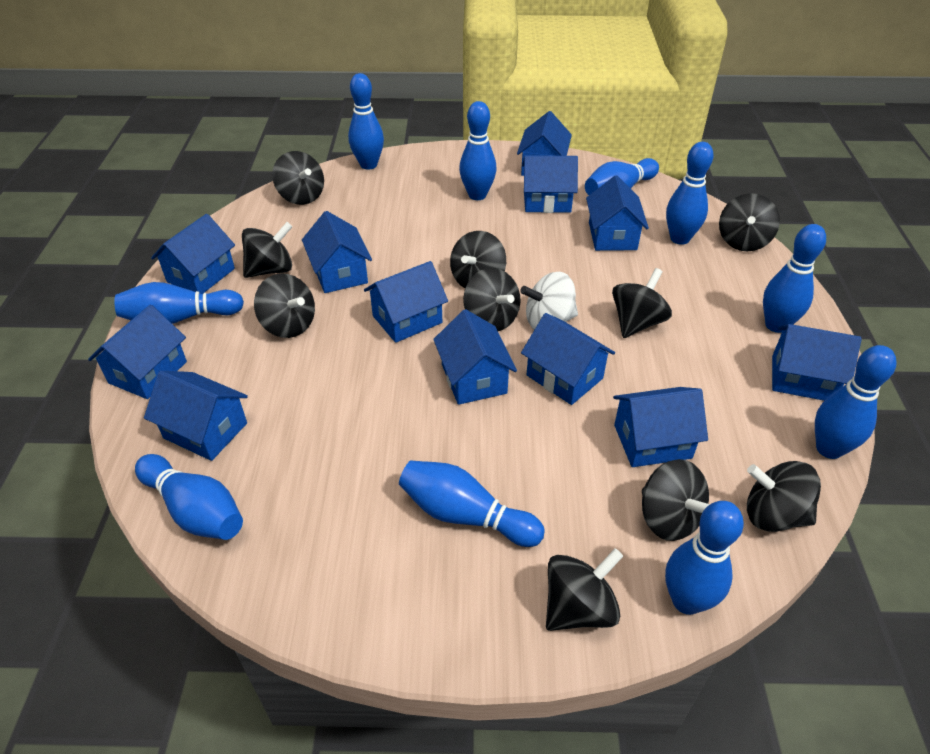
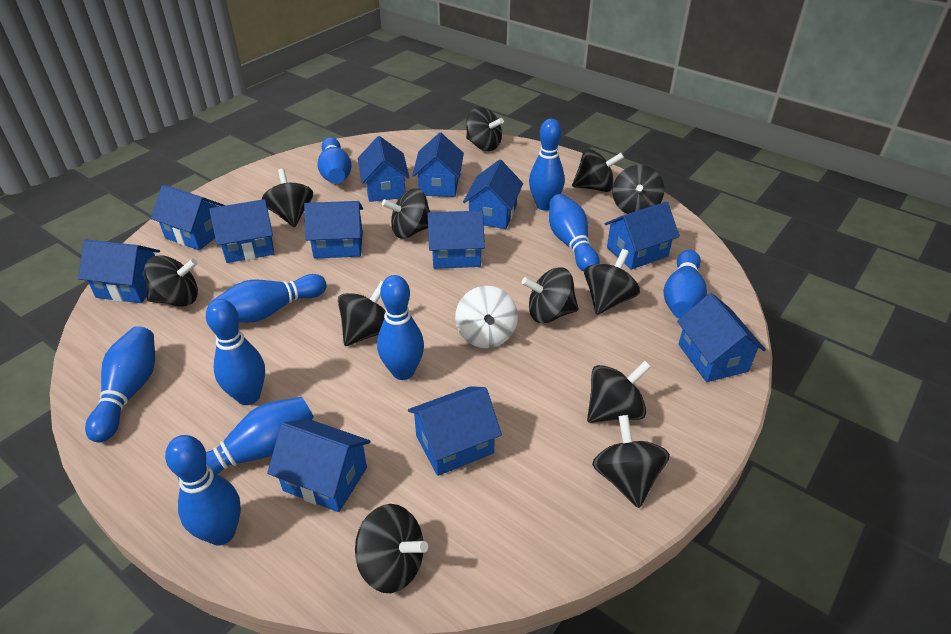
black spinning top: 10 -> 12

